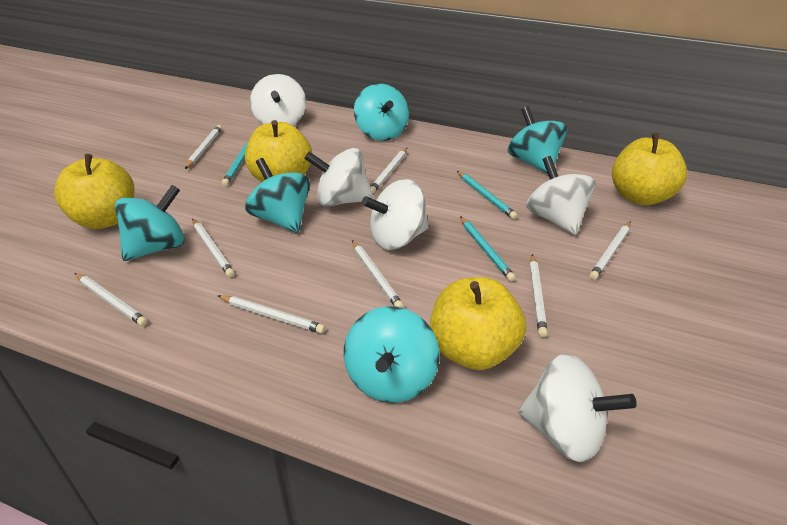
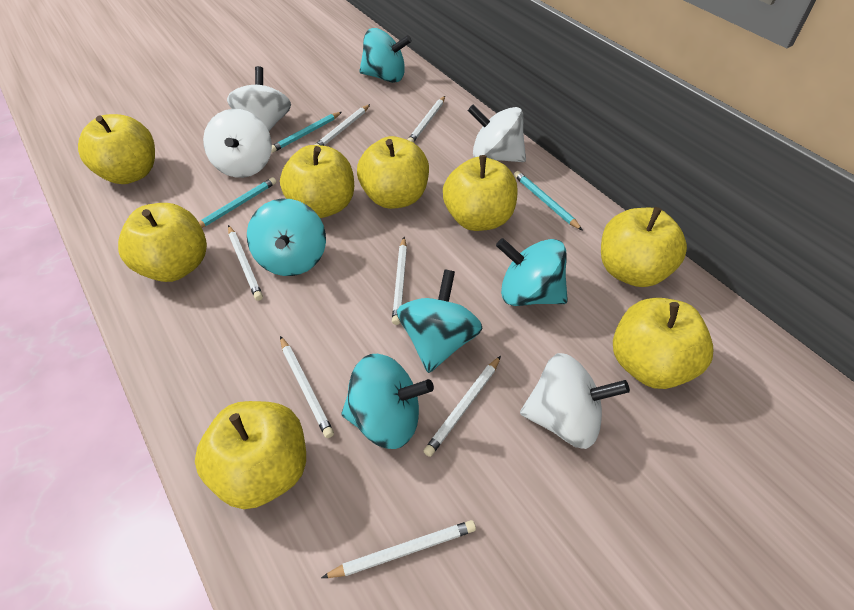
white pencil: 8 -> 7
white spinning top: 5 -> 4
yellow apple: 4 -> 8

